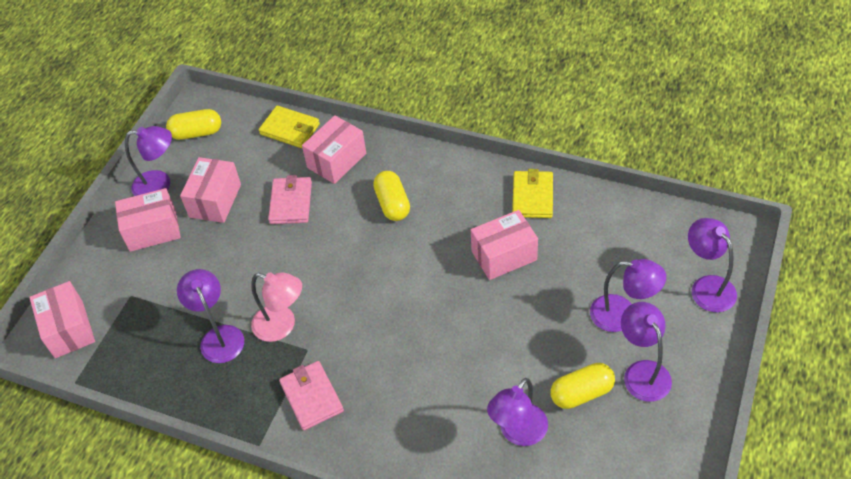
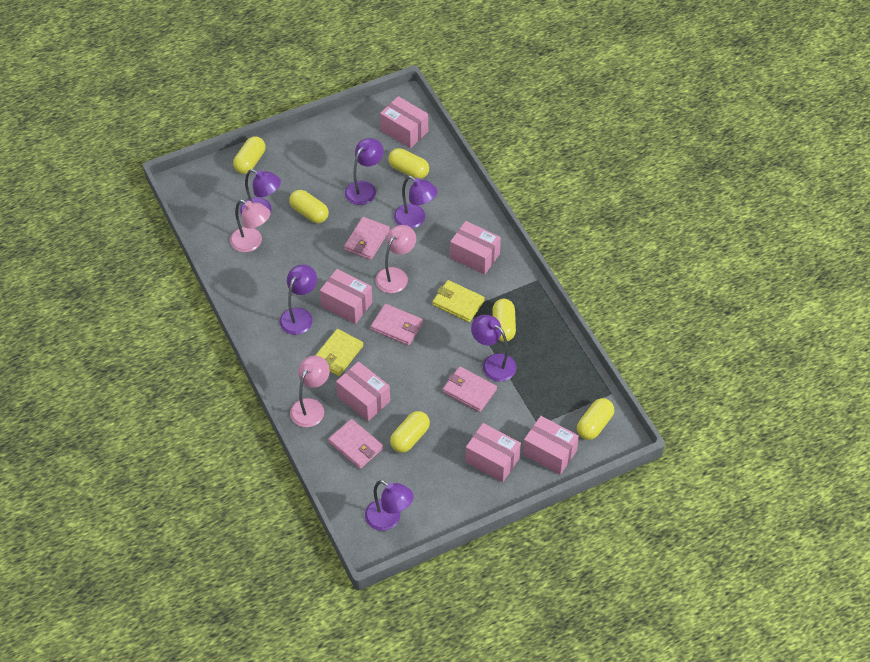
pink box: 5 -> 6
pink lamp: 1 -> 3
pink wallet: 2 -> 4
yellow capsule: 3 -> 6

